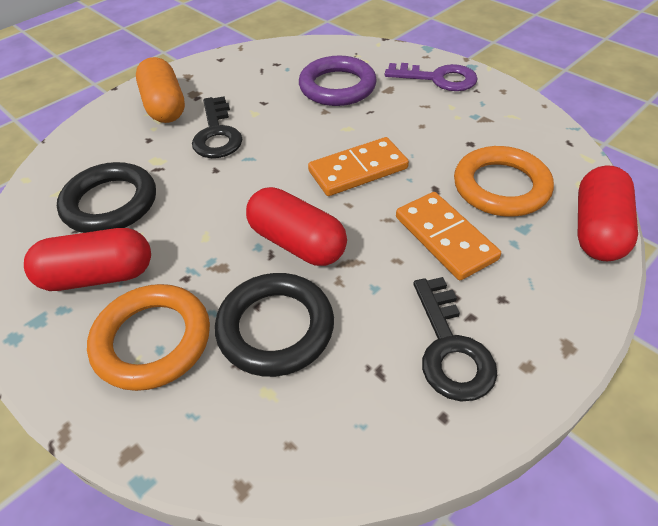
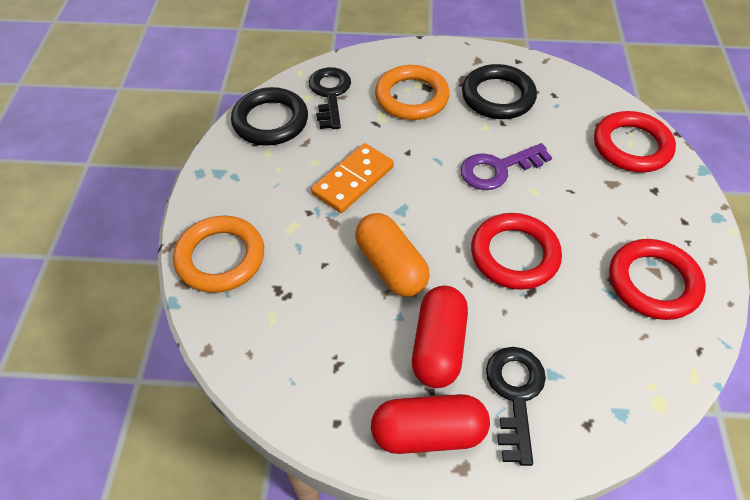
orange domino: 2 -> 1
purple ring: 1 -> 0
red capsule: 3 -> 2
red ring: 0 -> 3

